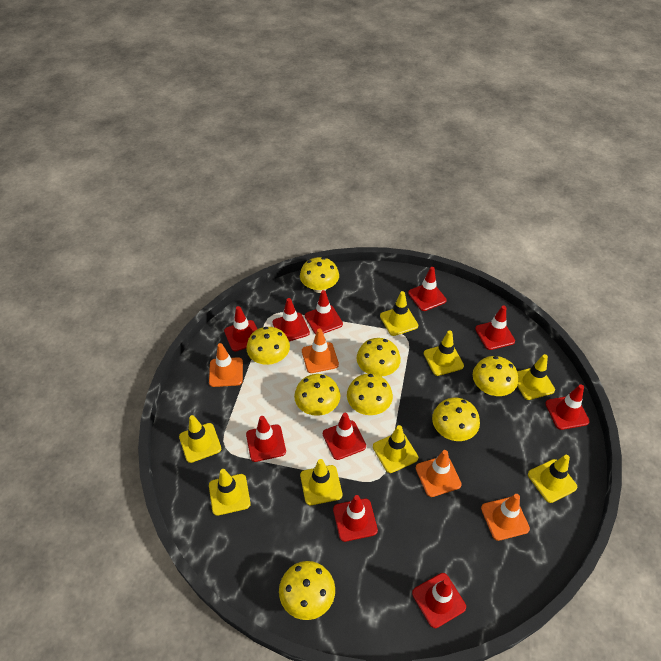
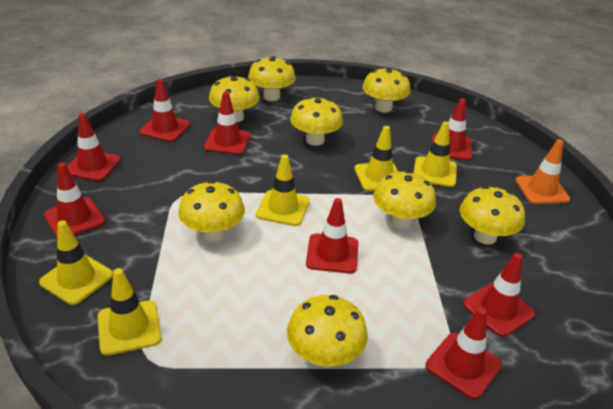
orange traffic cone: 4 -> 1
red traffic cone: 10 -> 8
yellow traffic cone: 8 -> 5

